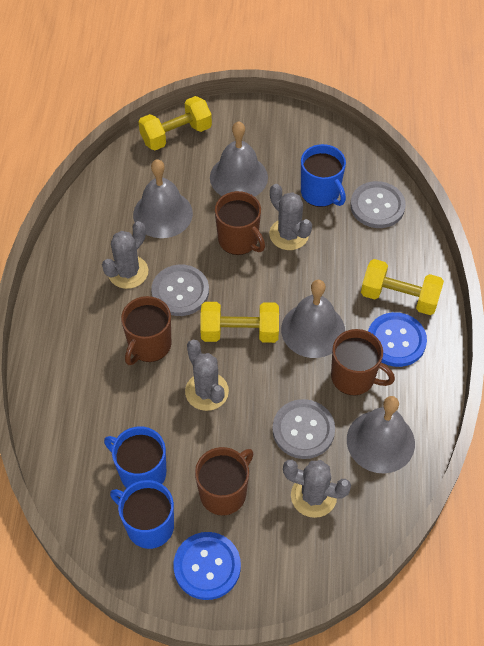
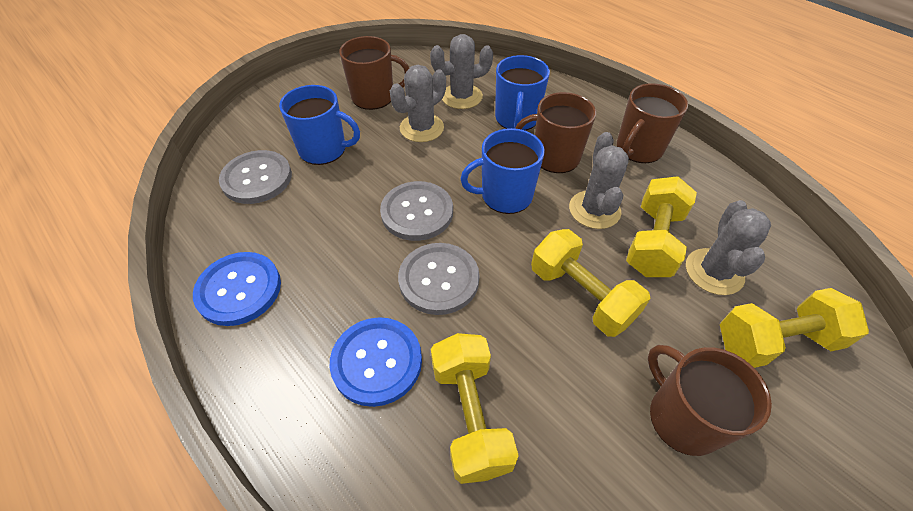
grey bell: 4 -> 0
yellow dumbbell: 3 -> 4

